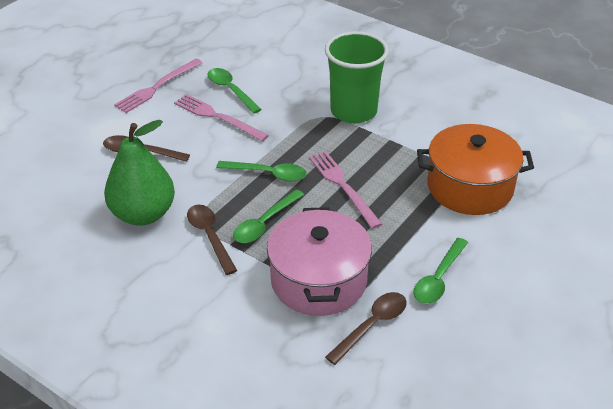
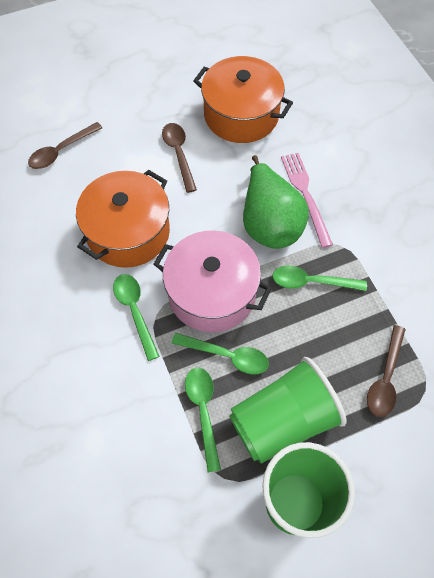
green cup: 1 -> 2
orange pot: 1 -> 2
pink fork: 3 -> 1

